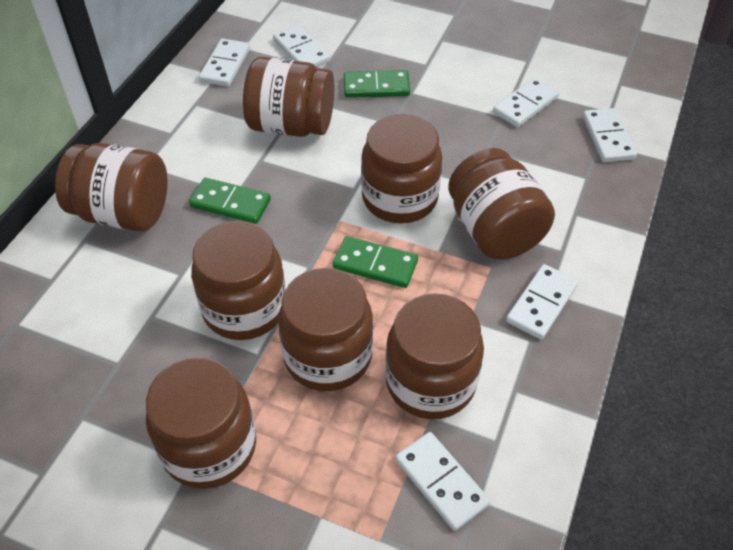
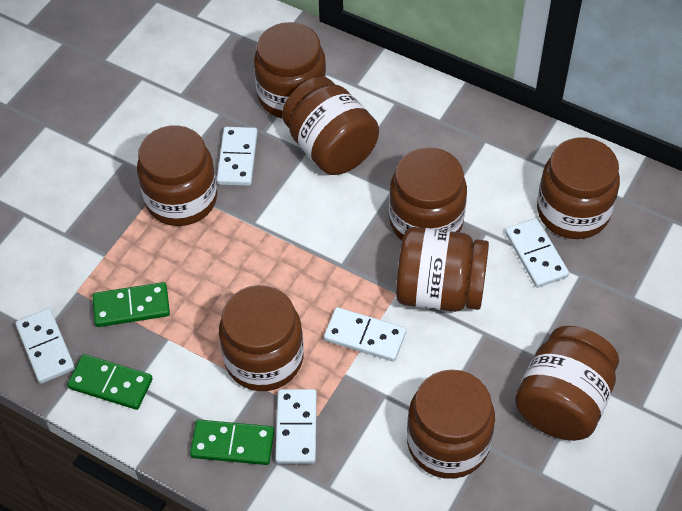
brown jar: 8 -> 9
white domino: 6 -> 5

